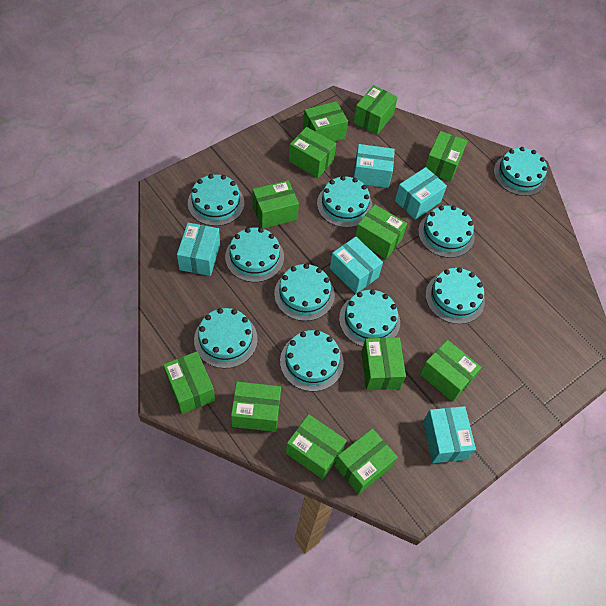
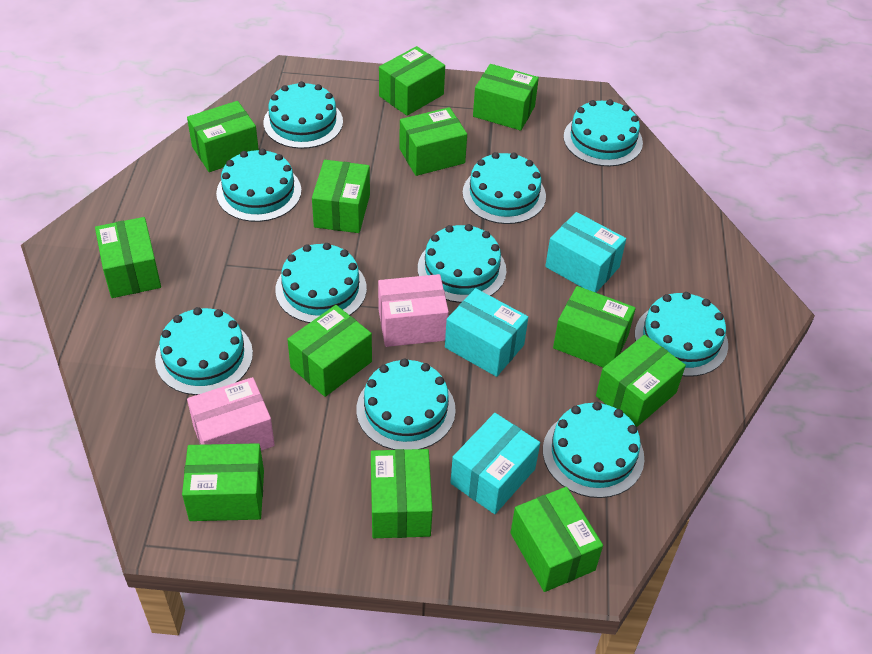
pink box: 0 -> 2
turquoise box: 5 -> 3

